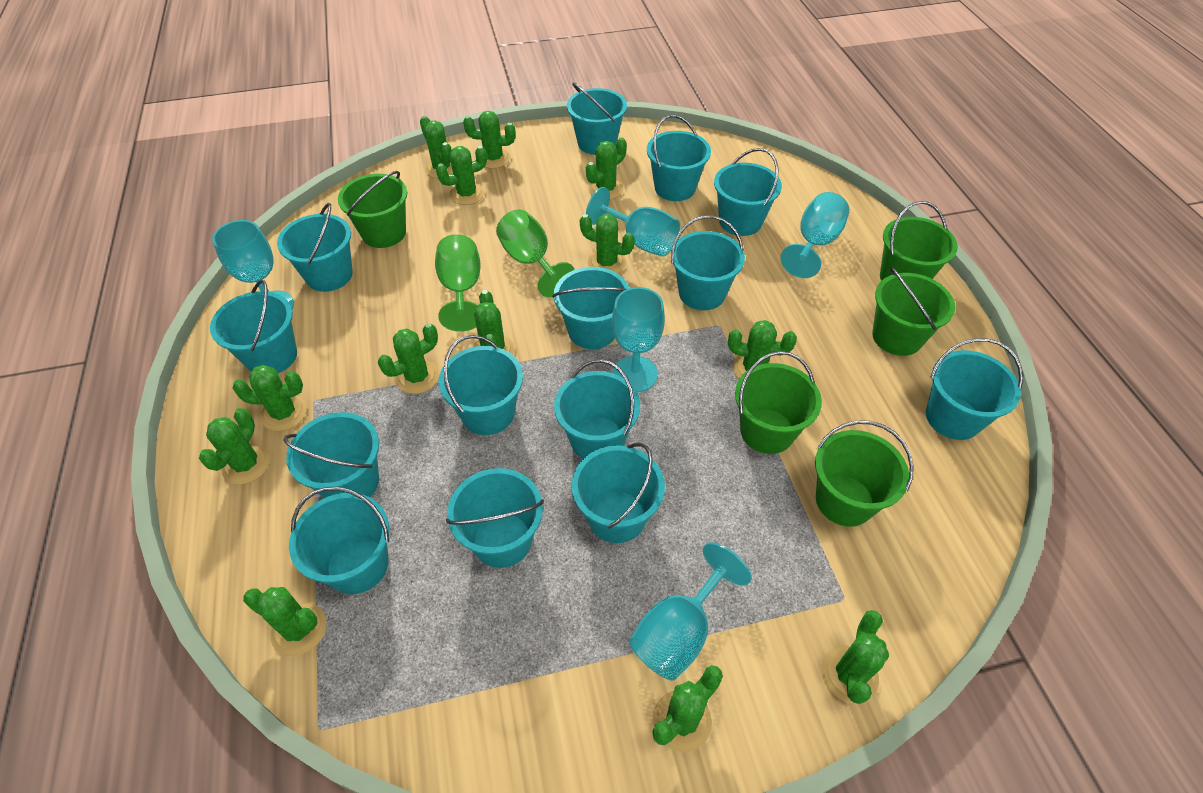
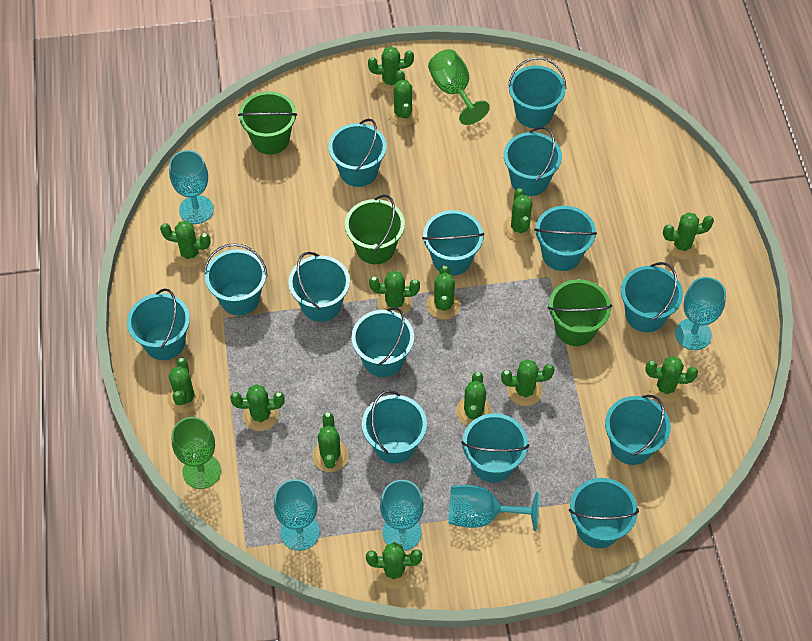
green bucket: 5 -> 3
green cactus: 13 -> 14

